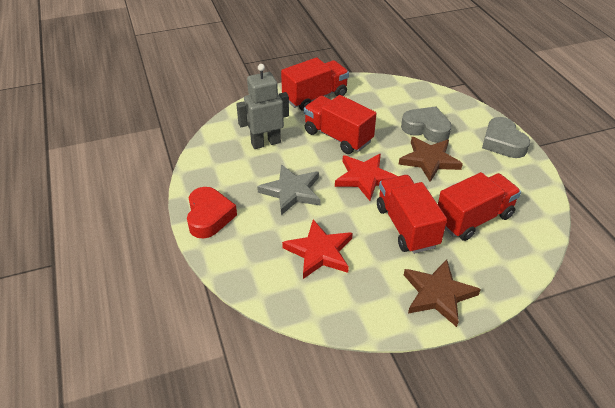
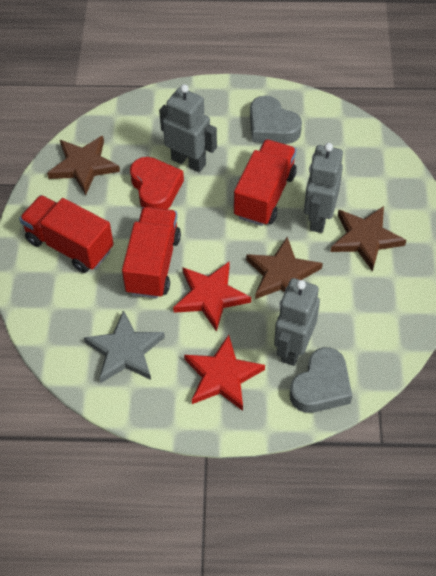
brown star: 2 -> 3
grey robot: 1 -> 3
red truck: 4 -> 3

